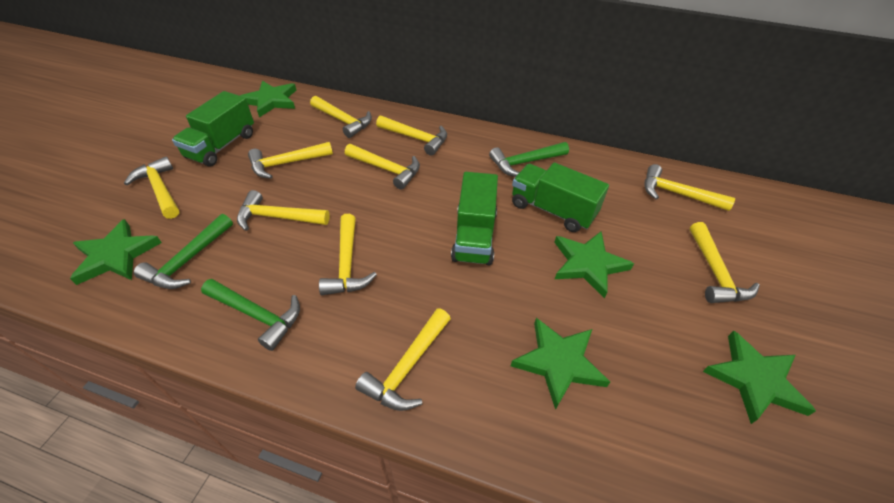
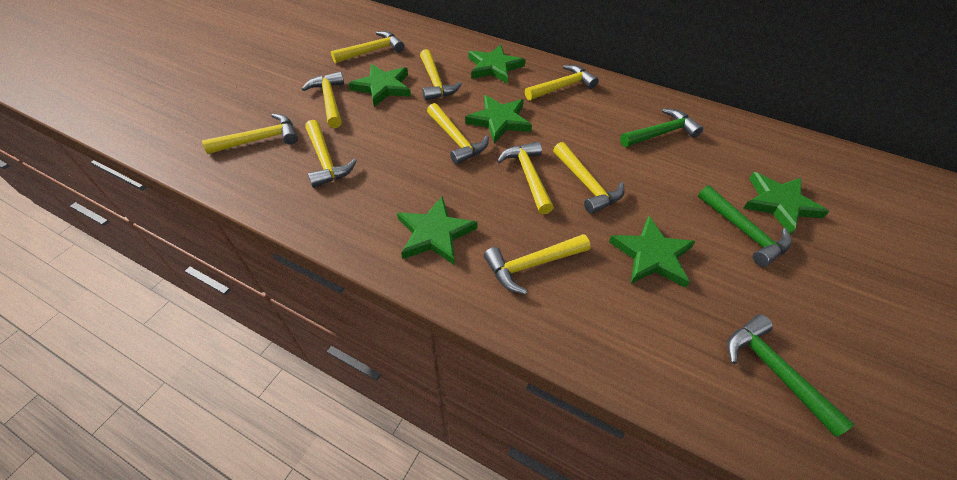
green star: 5 -> 6
green truck: 3 -> 0

